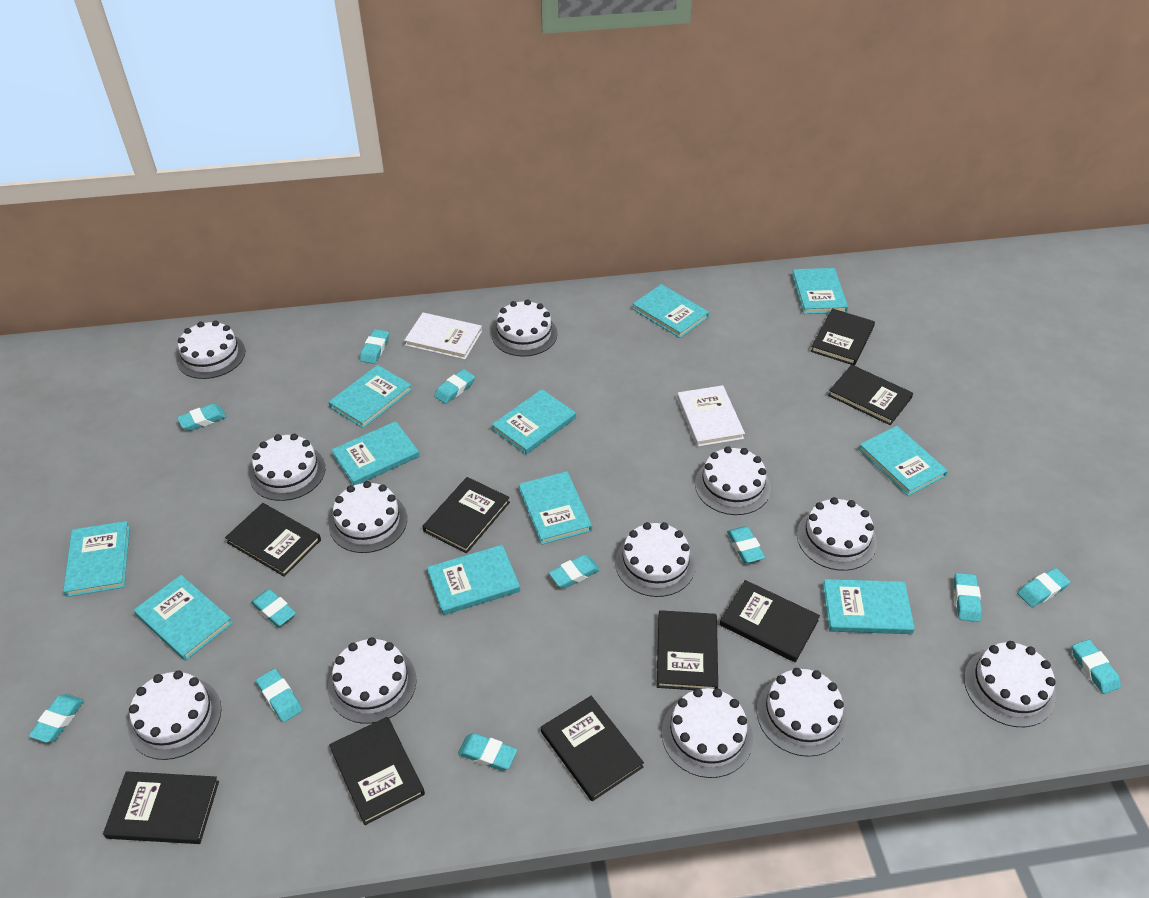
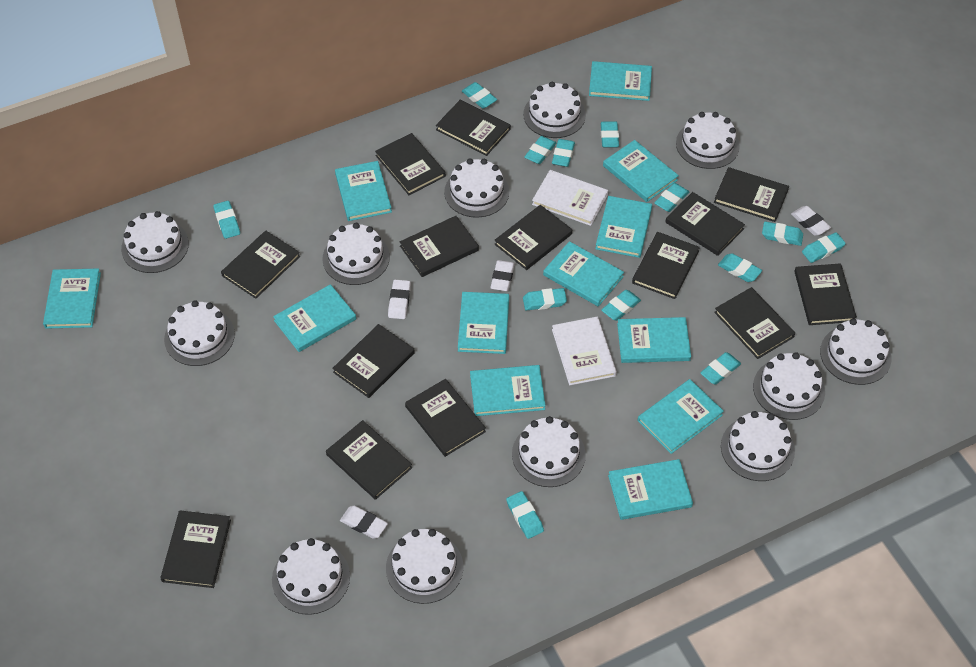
black book: 9 -> 14
turquoise book: 11 -> 12
turquoise eraser: 12 -> 13
white eraser: 0 -> 4

